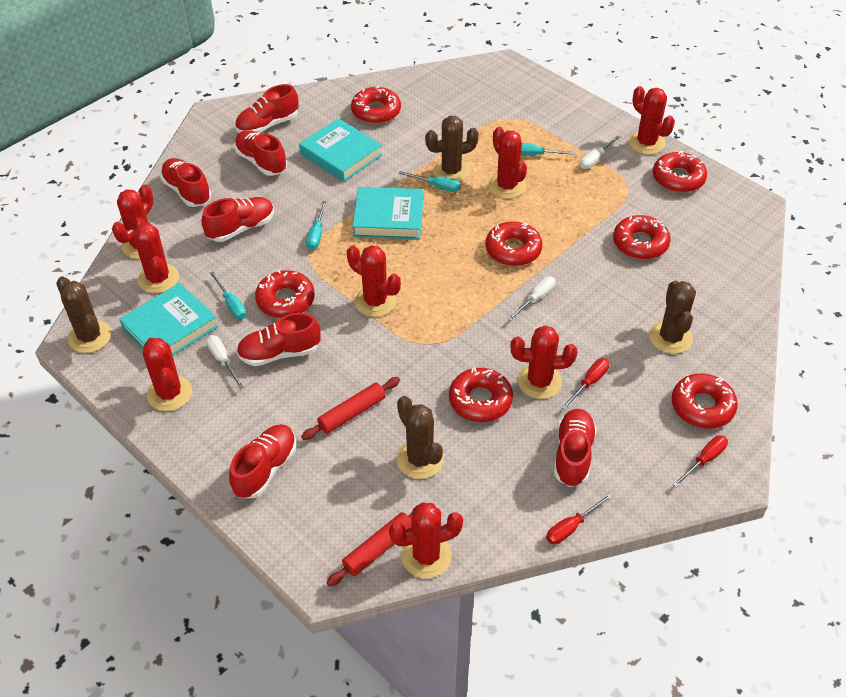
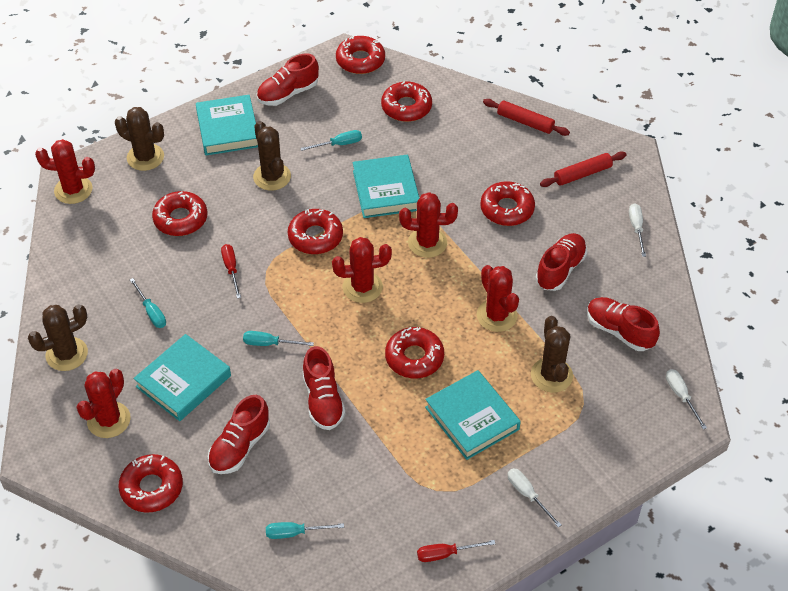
red cactus: 8 -> 5
red screwdriver: 3 -> 2
red shoe: 7 -> 5
turquoise book: 3 -> 4

